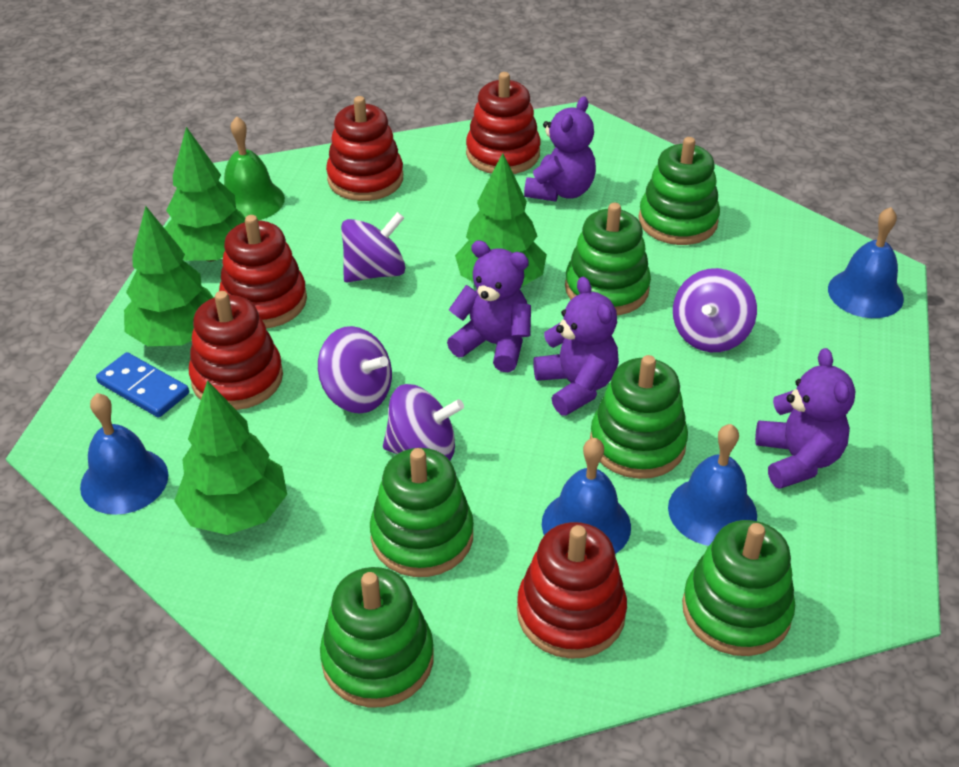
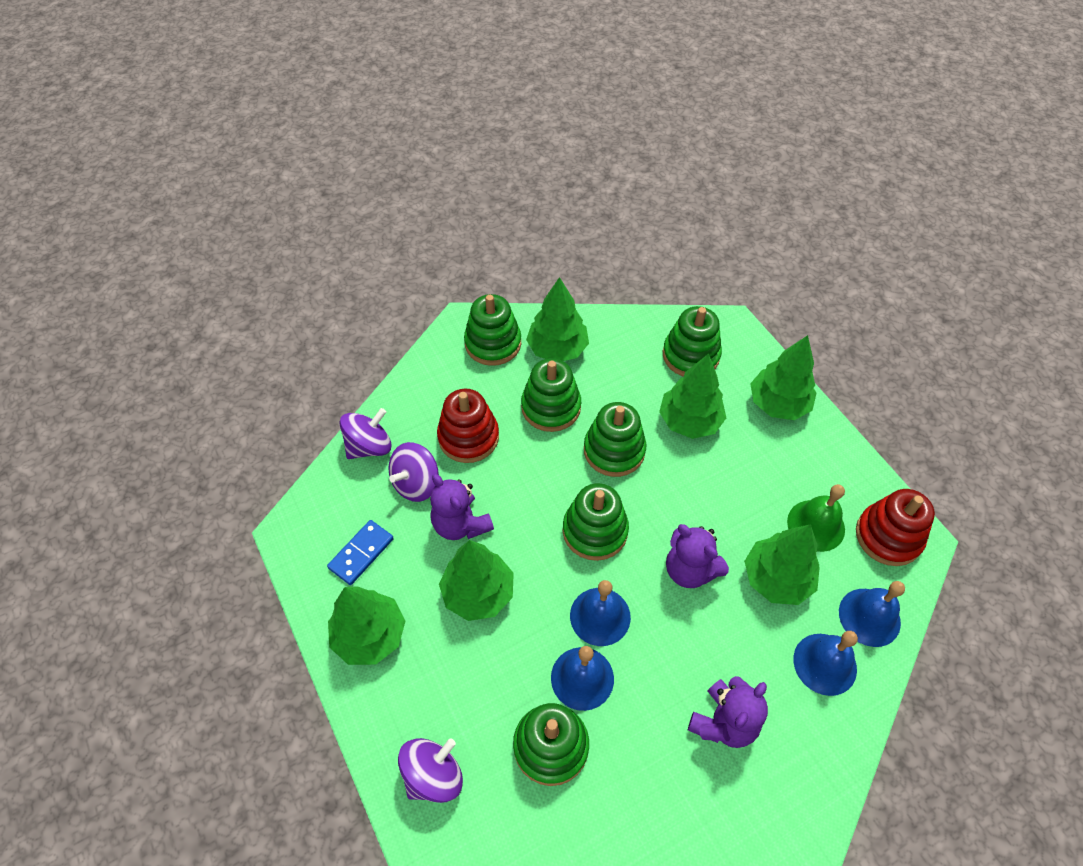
green tree: 4 -> 6
purple spinning top: 4 -> 3
purple teddy bear: 4 -> 3
red stacking toy: 5 -> 2

